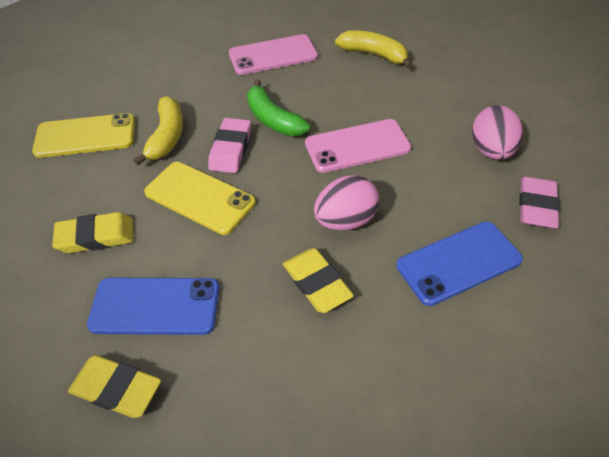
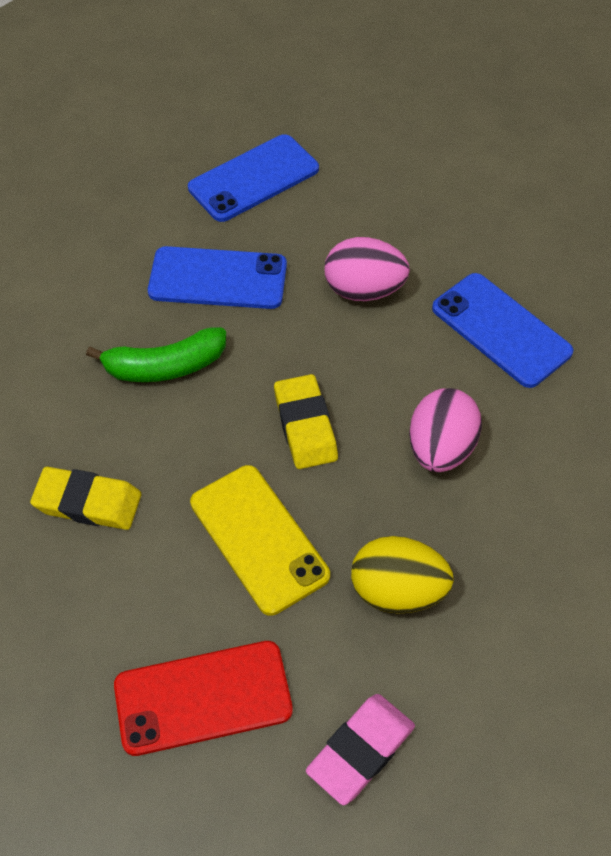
blue phone: 2 -> 3
pink eraser: 2 -> 1
pink phone: 2 -> 0
red phone: 0 -> 1
yellow banana: 2 -> 0
yellow egg: 0 -> 1
yellow eraser: 3 -> 2
yellow phone: 2 -> 1

